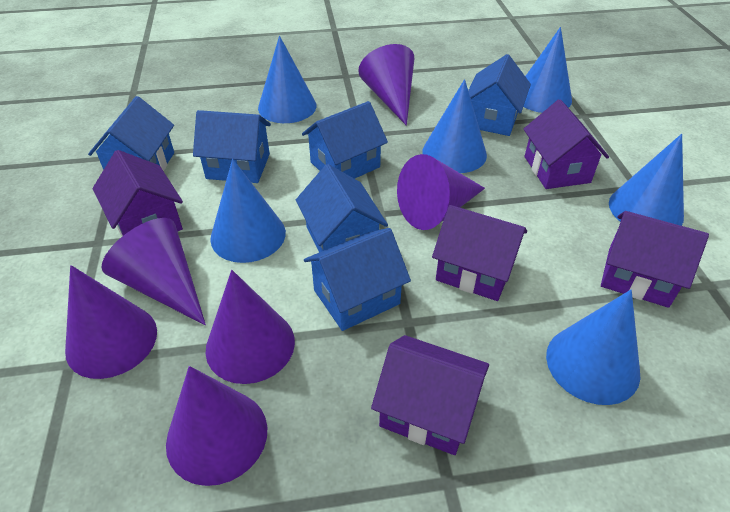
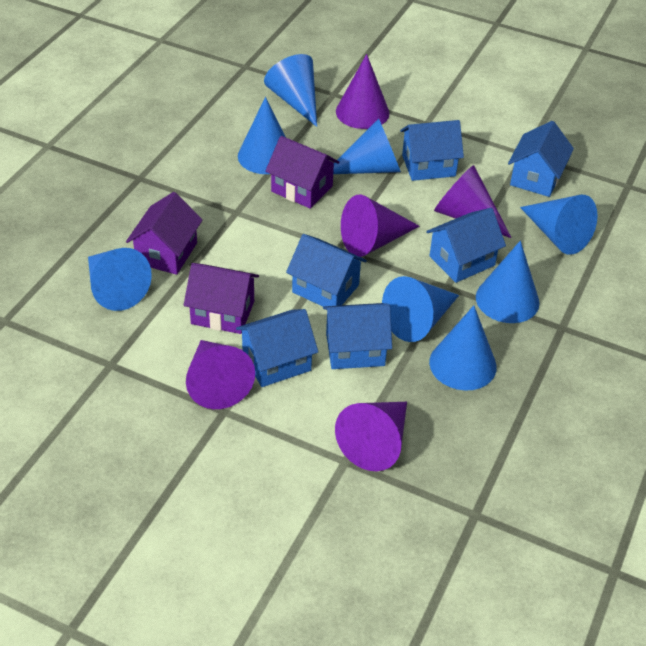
blue cone: 6 -> 8
purple cone: 6 -> 5
purple house: 5 -> 3

